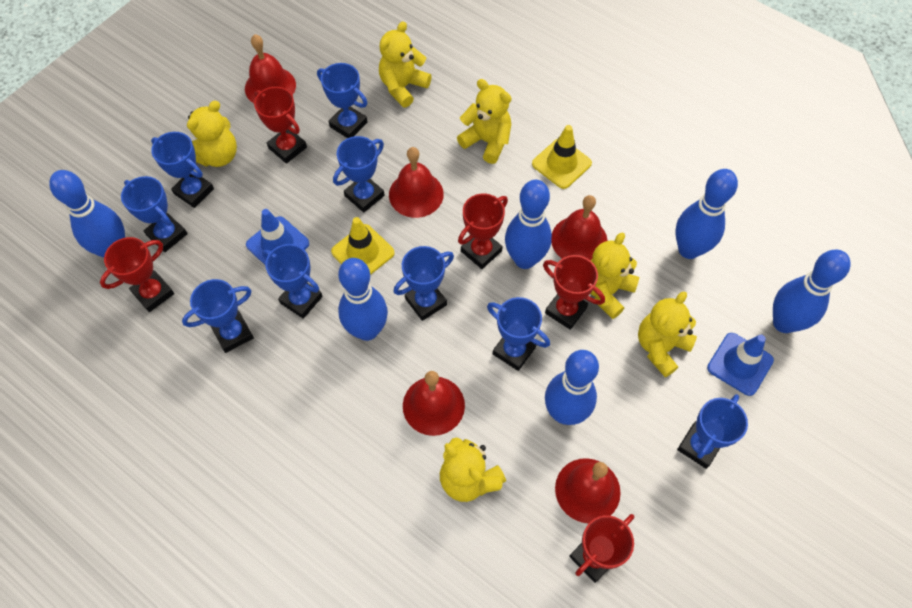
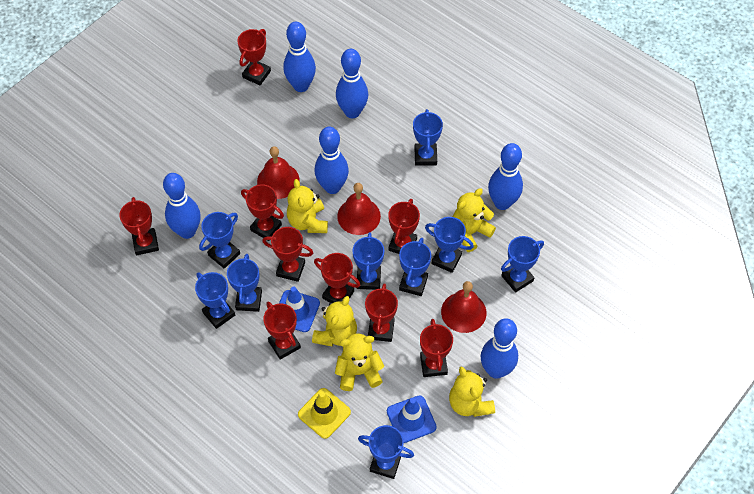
red bell: 5 -> 3
red trophy: 5 -> 9
yellow teddy bear: 6 -> 5
yellow traffic cone: 2 -> 1

